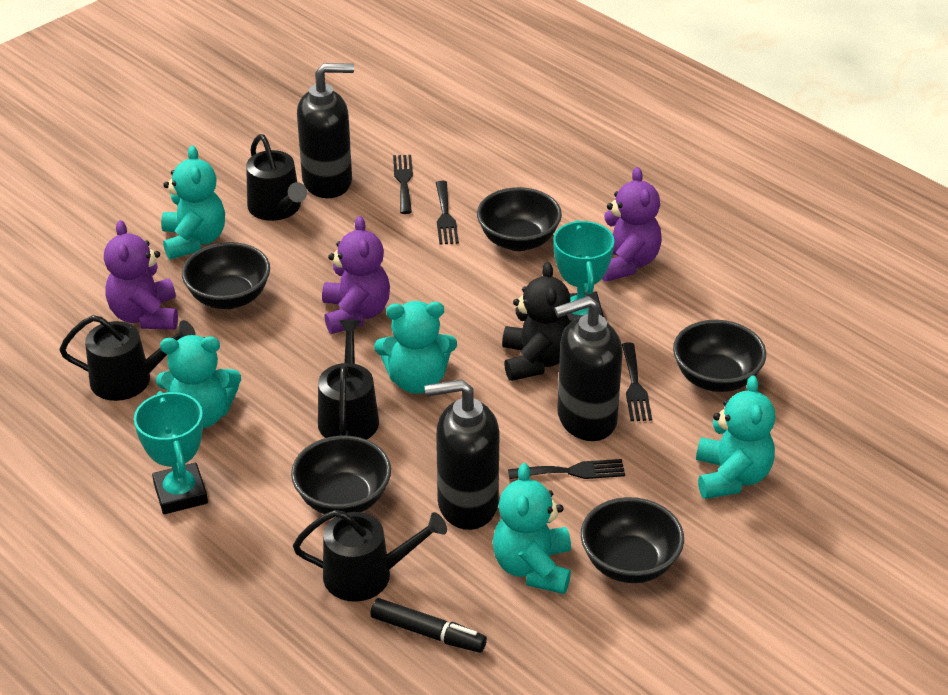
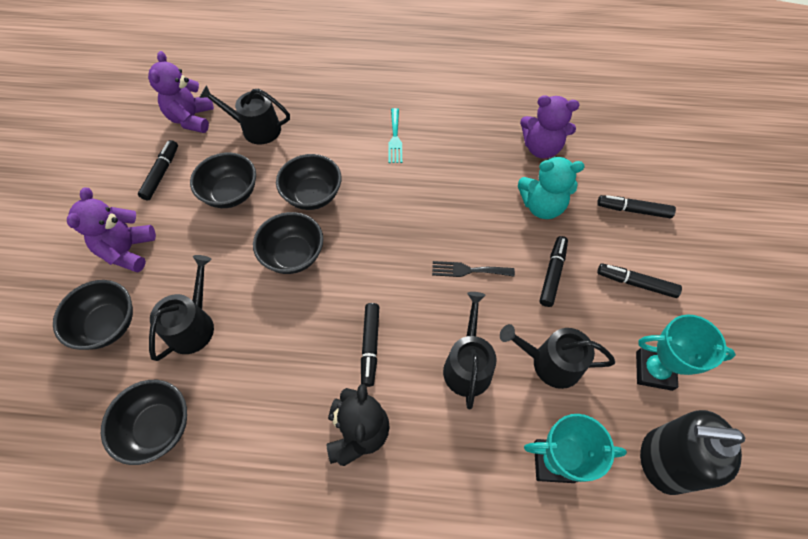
black fork: 4 -> 1
black marker: 1 -> 5
black soap dispenser: 3 -> 1
turquoise fork: 0 -> 1
turquoise teddy bear: 5 -> 1

